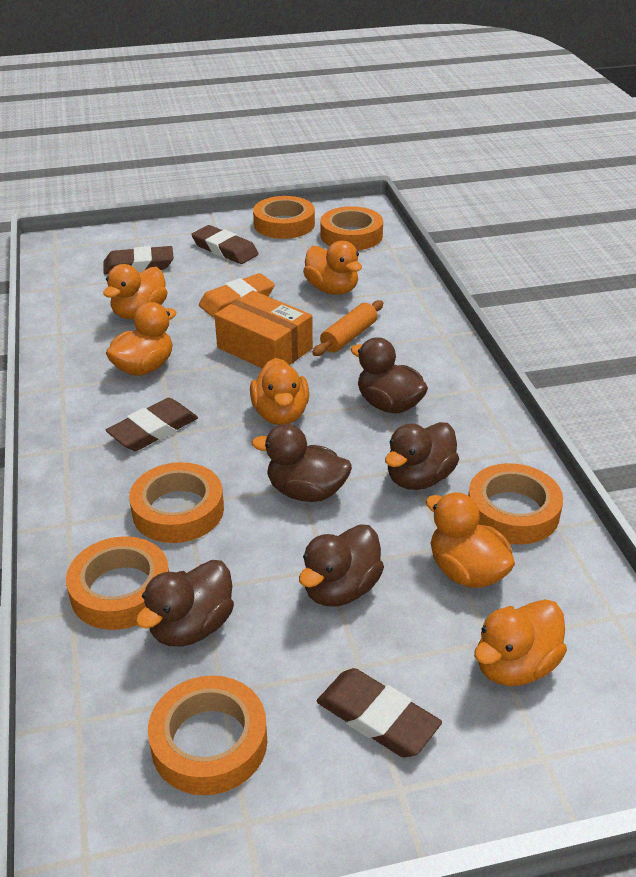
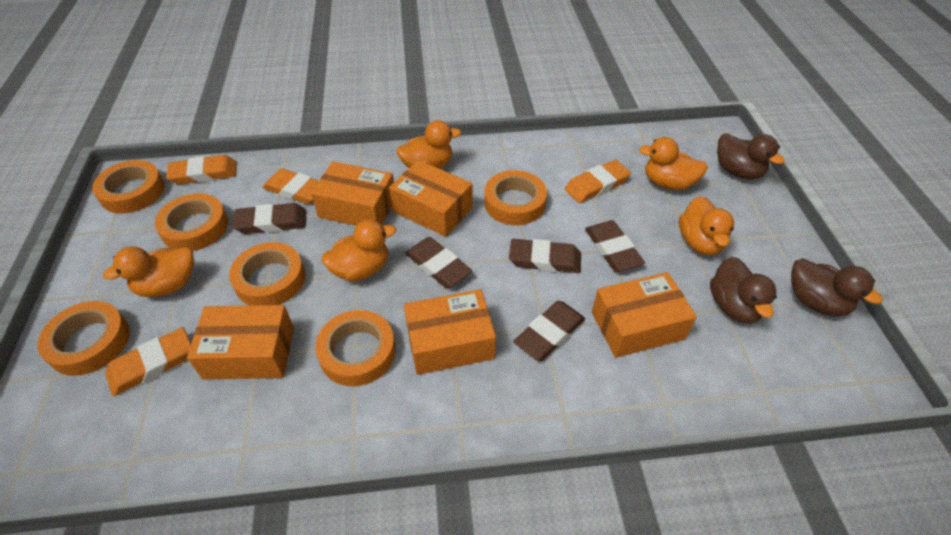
brown duck: 5 -> 3
brown eraser: 4 -> 5
orange box: 1 -> 5
orange duck: 6 -> 5
orange eraser: 1 -> 4
orange rolling pin: 1 -> 0

